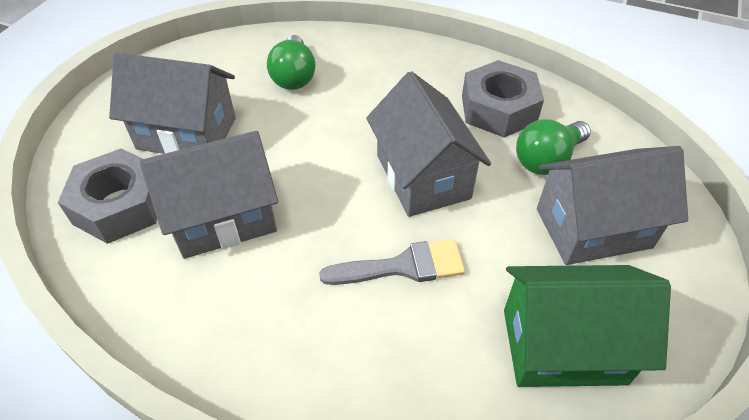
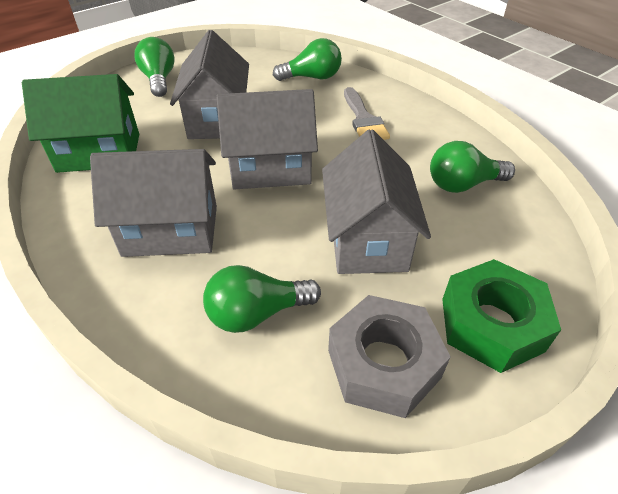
green light bulb: 2 -> 4
green nut: 0 -> 1
grey nut: 2 -> 1

